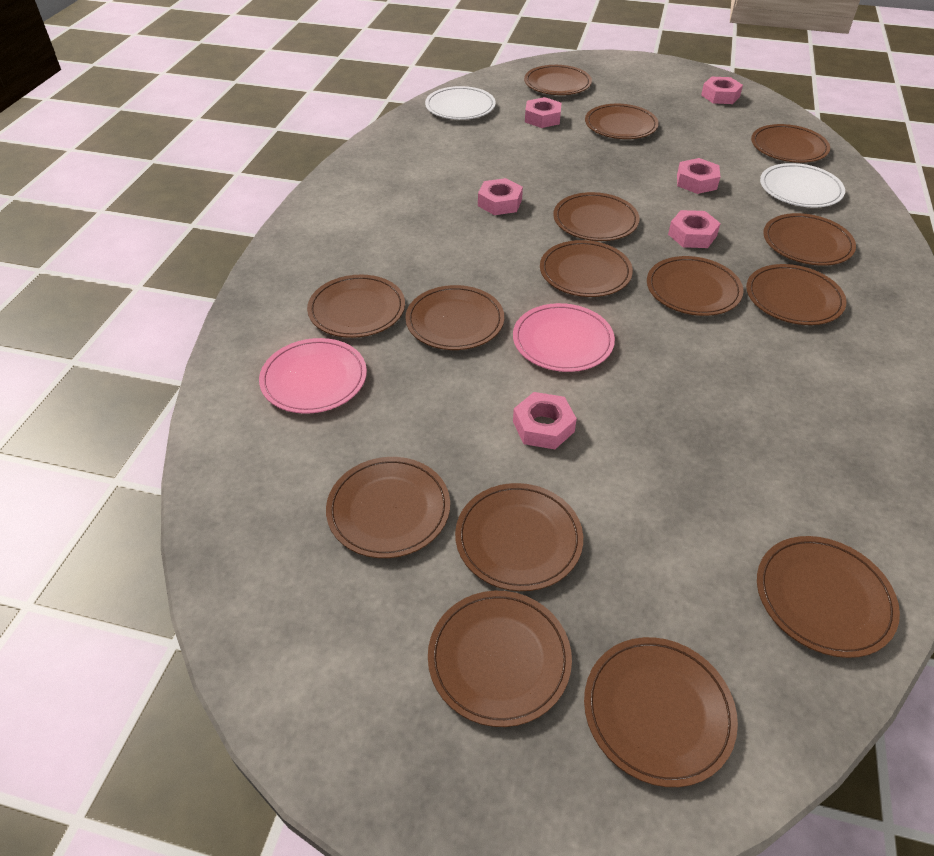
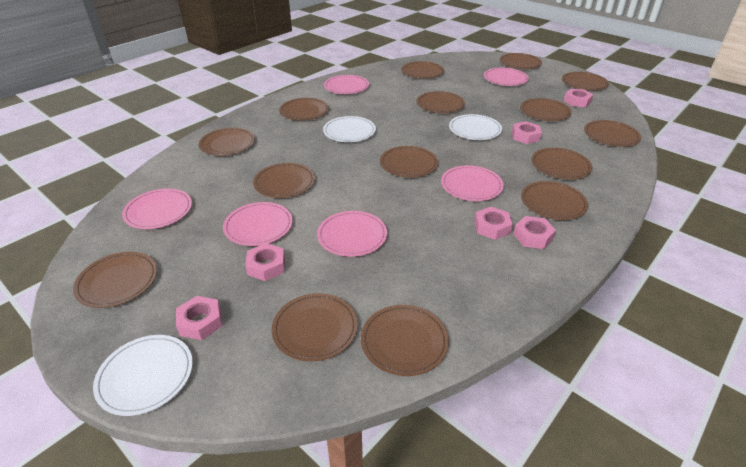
pink plate: 2 -> 6
white plate: 2 -> 3

